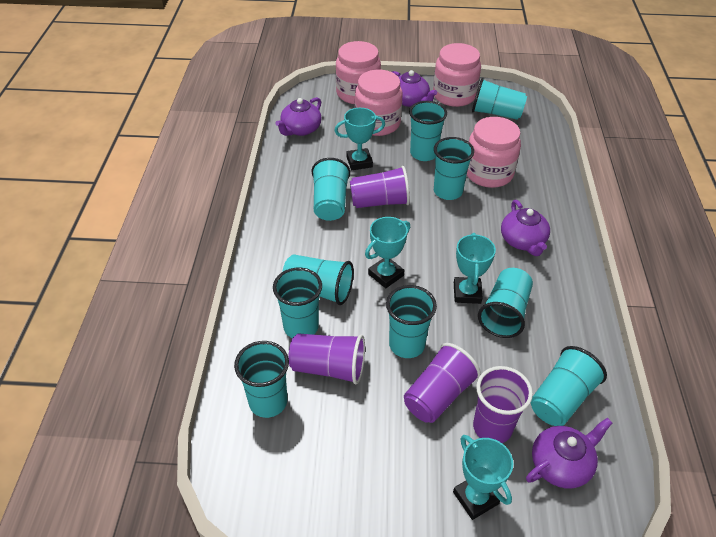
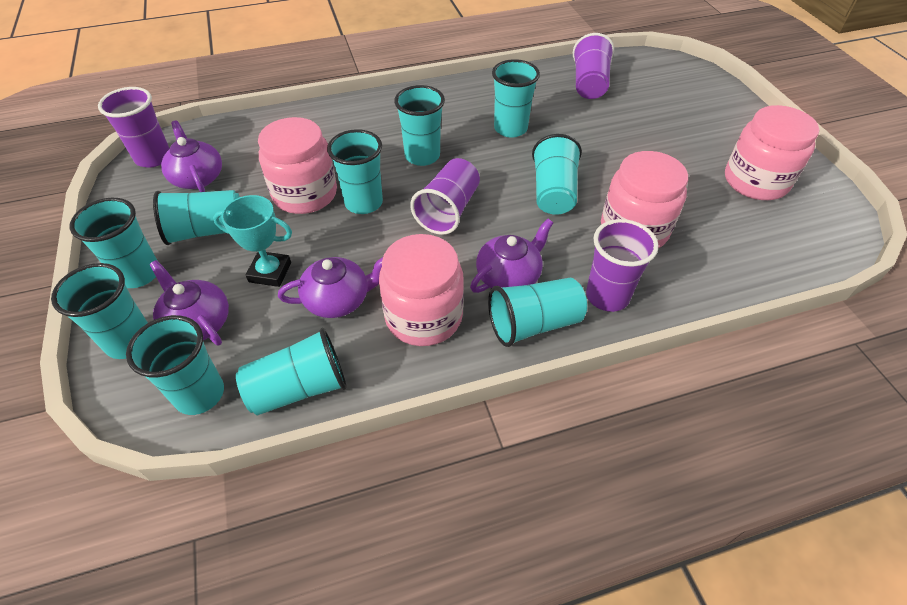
turquoise trophy: 4 -> 1

